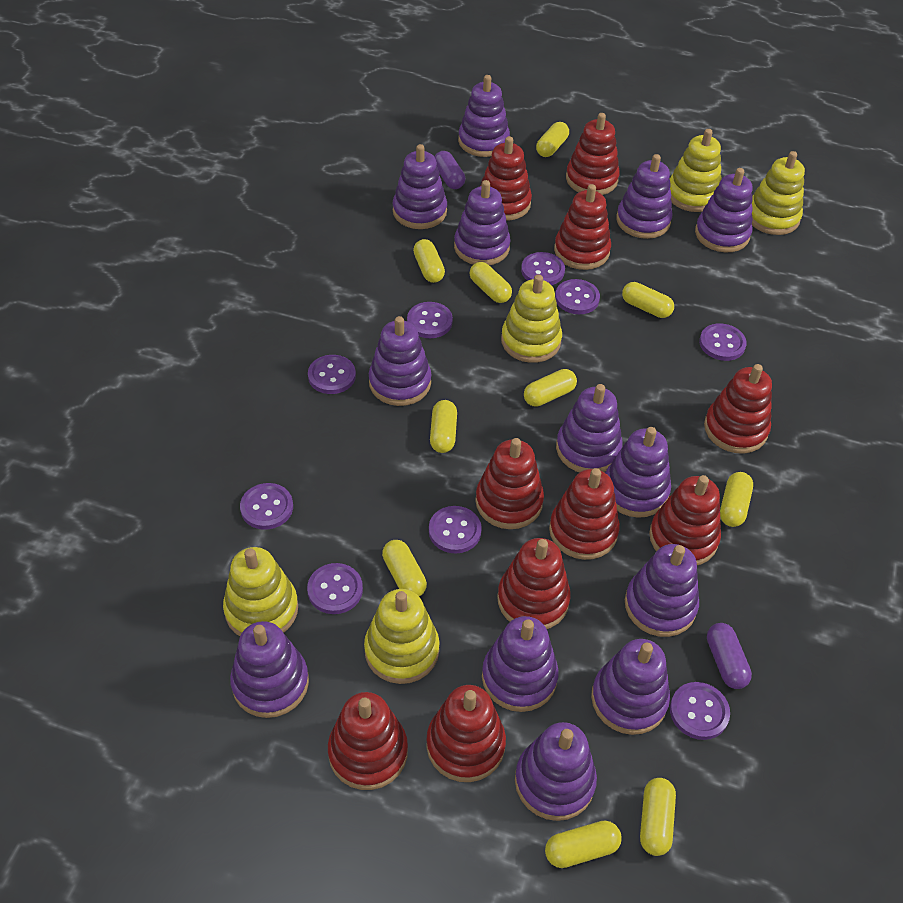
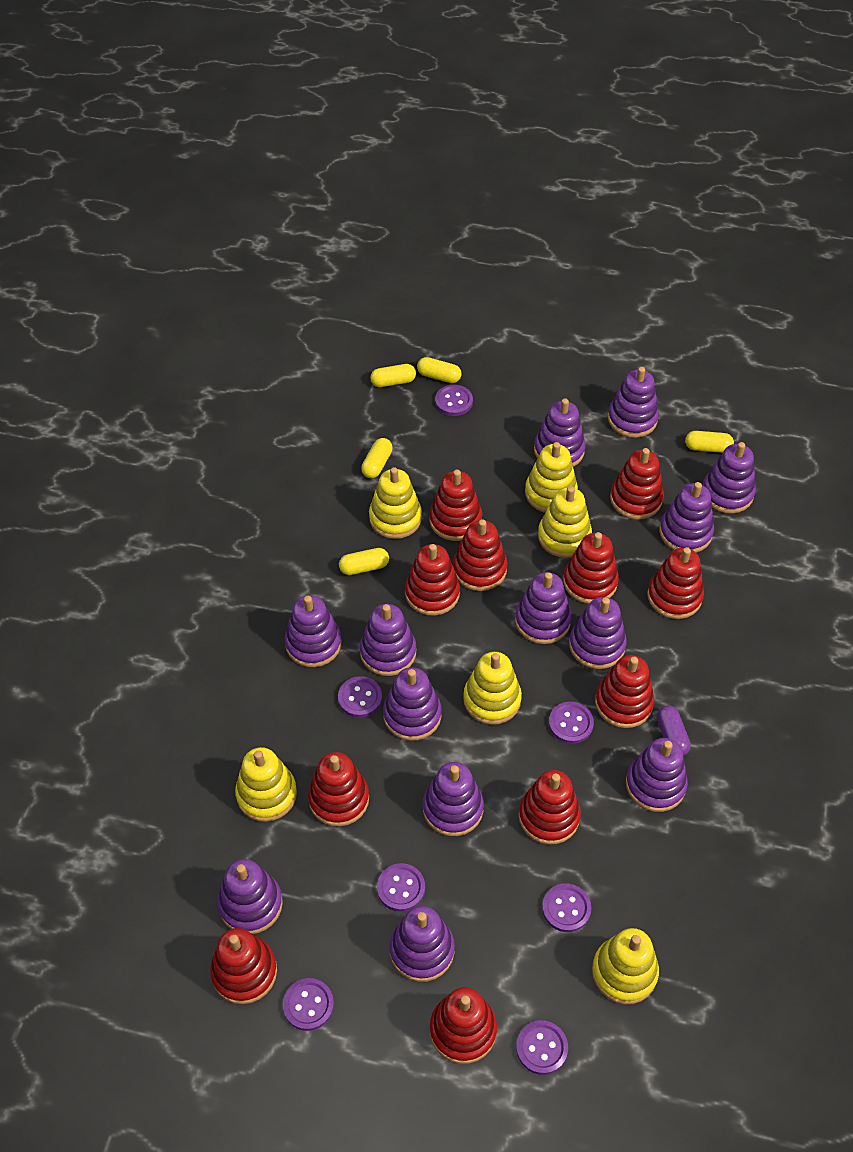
purple button: 9 -> 7
purple capsule: 2 -> 1
red stacking toy: 10 -> 11
yellow capsule: 10 -> 5
yellow stacking toy: 5 -> 6

